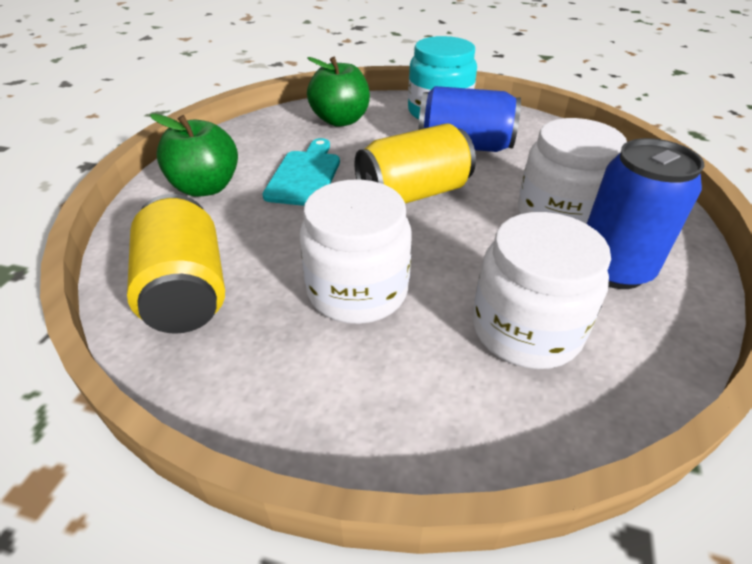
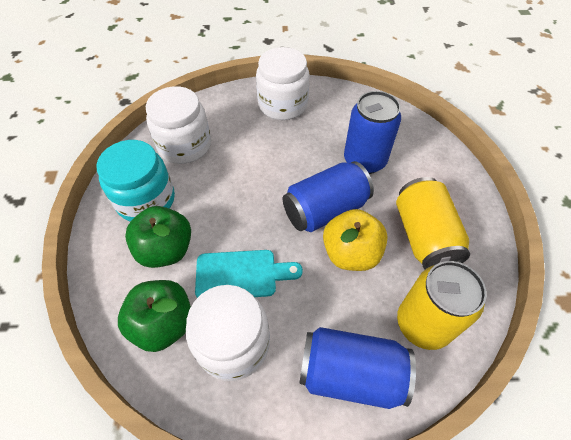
blue can: 2 -> 3
yellow apple: 0 -> 1

